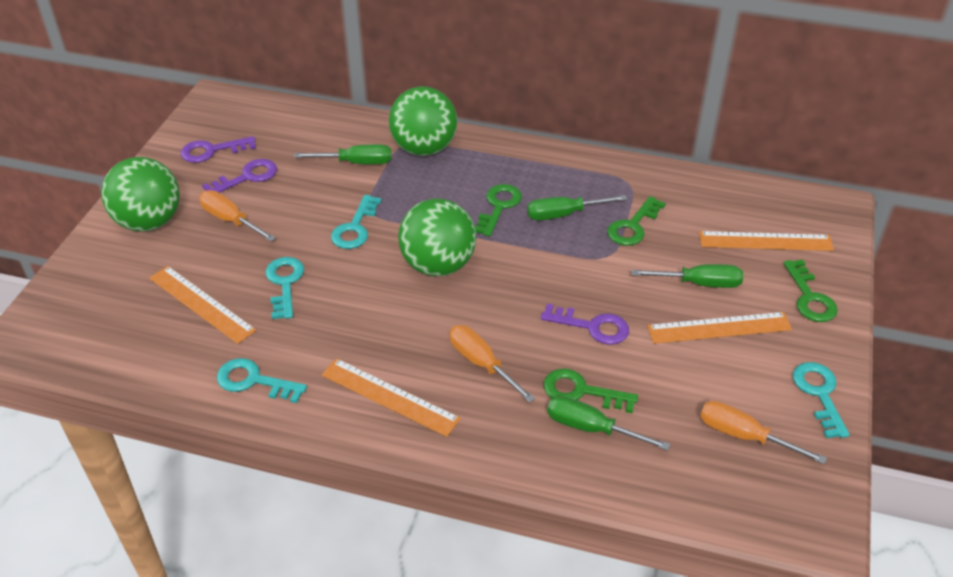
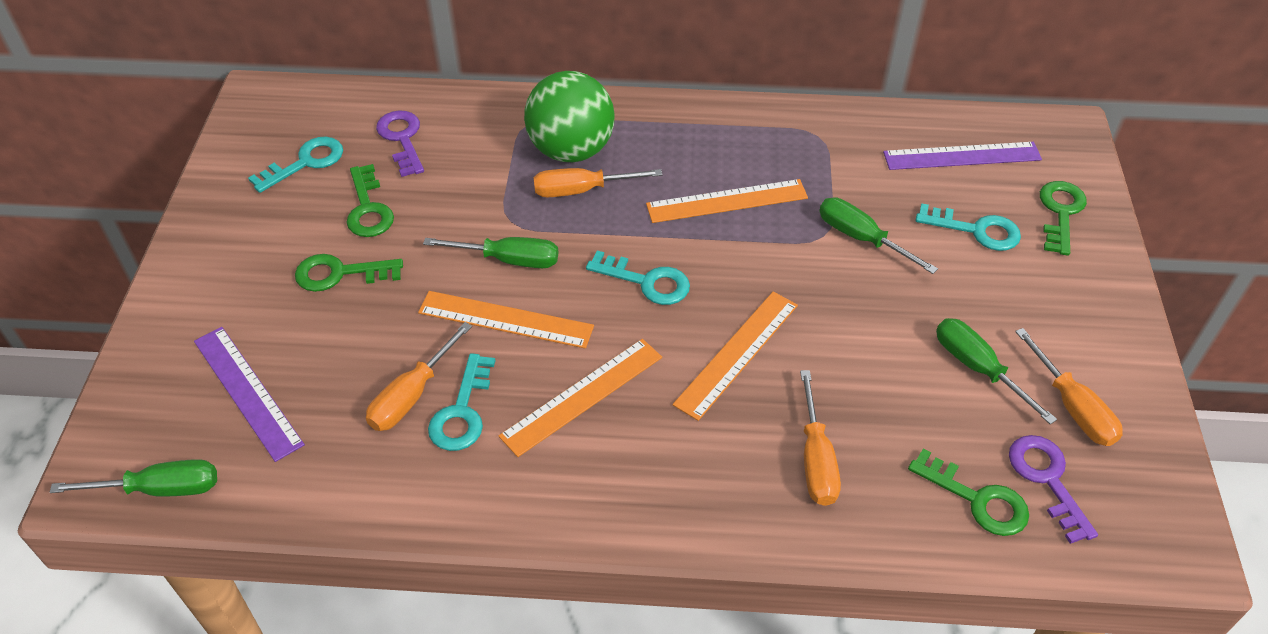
green ball: 3 -> 1
orange screwdriver: 3 -> 4
purple key: 3 -> 2
purple ruler: 0 -> 2

